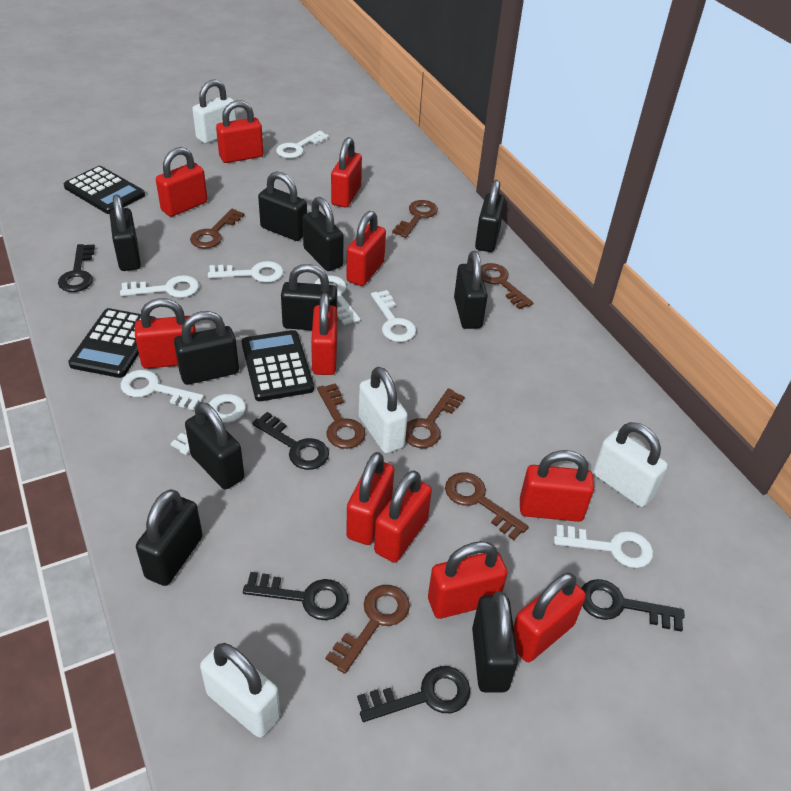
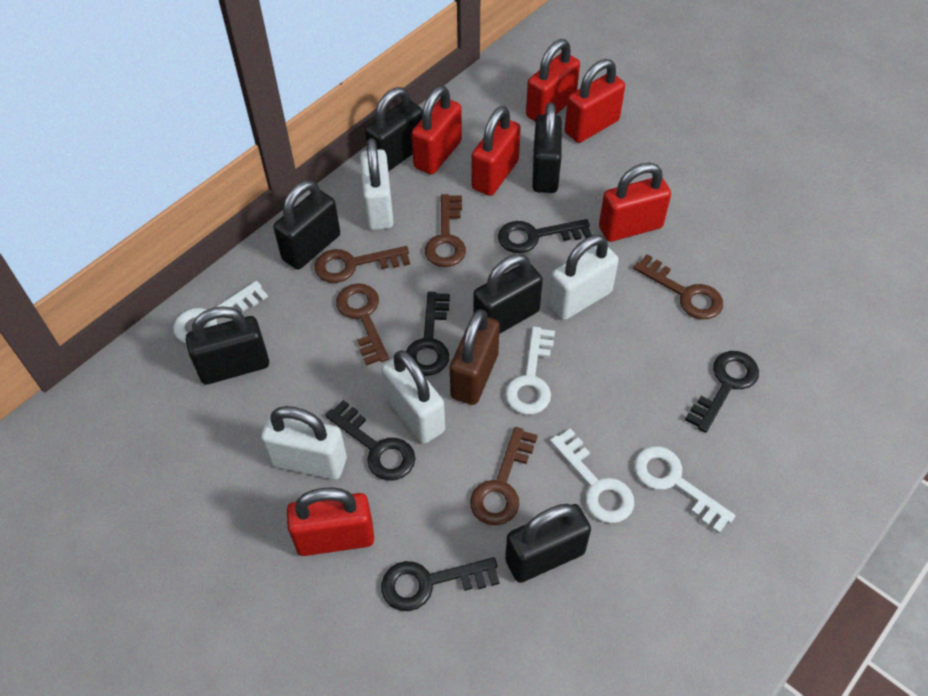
black calculator: 3 -> 0
black padlock: 10 -> 6
brown key: 7 -> 5
brown padlock: 0 -> 1
red padlock: 11 -> 6
white key: 8 -> 4

